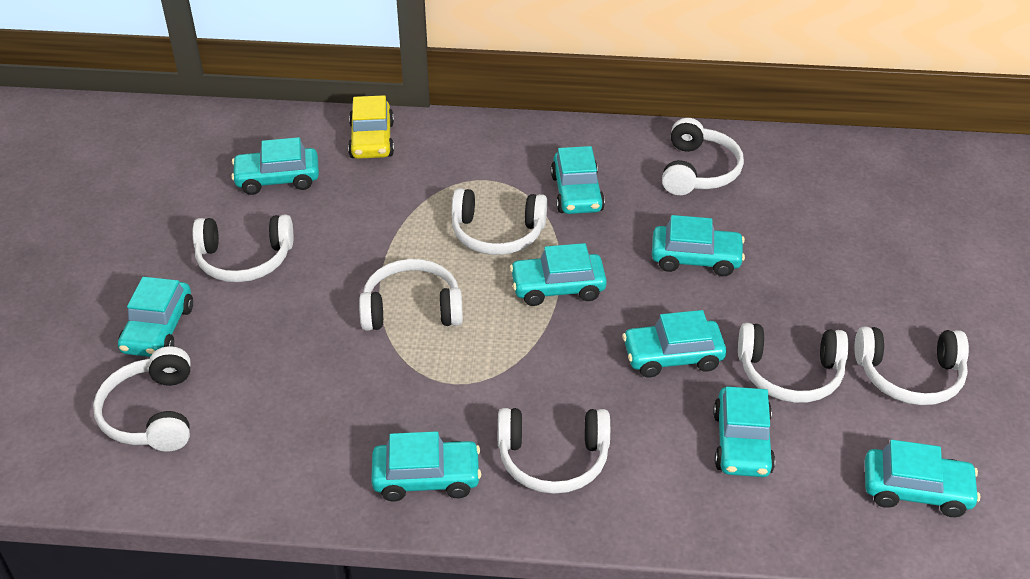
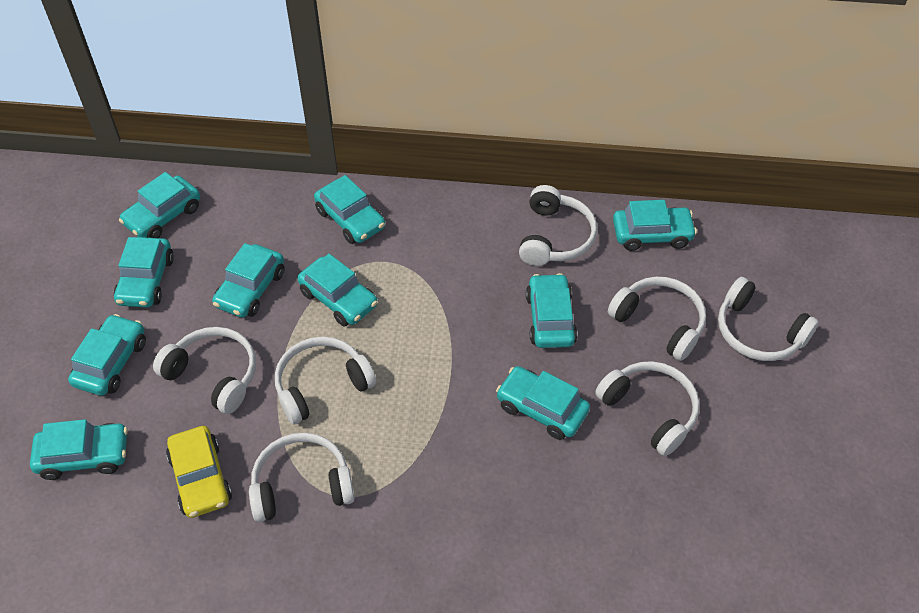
turquoise car: 9 -> 10
white headphones: 8 -> 7

